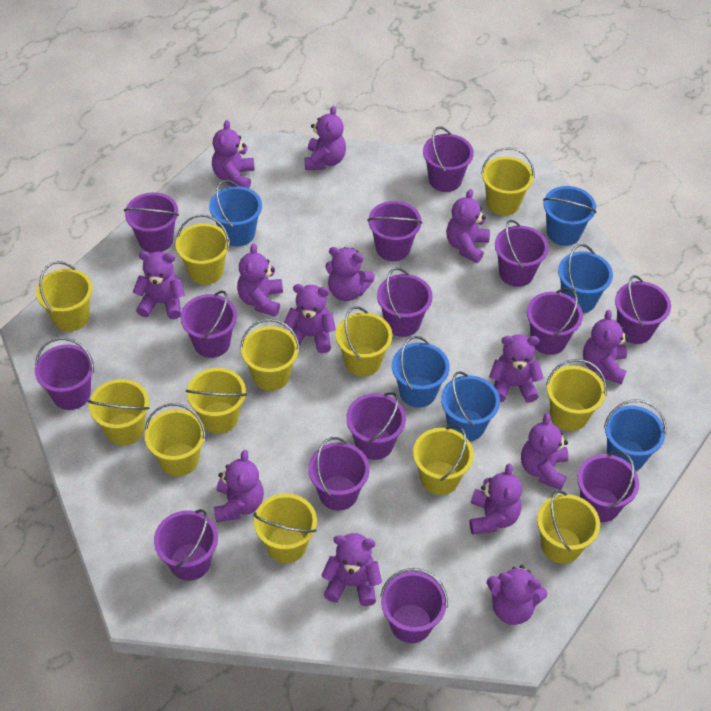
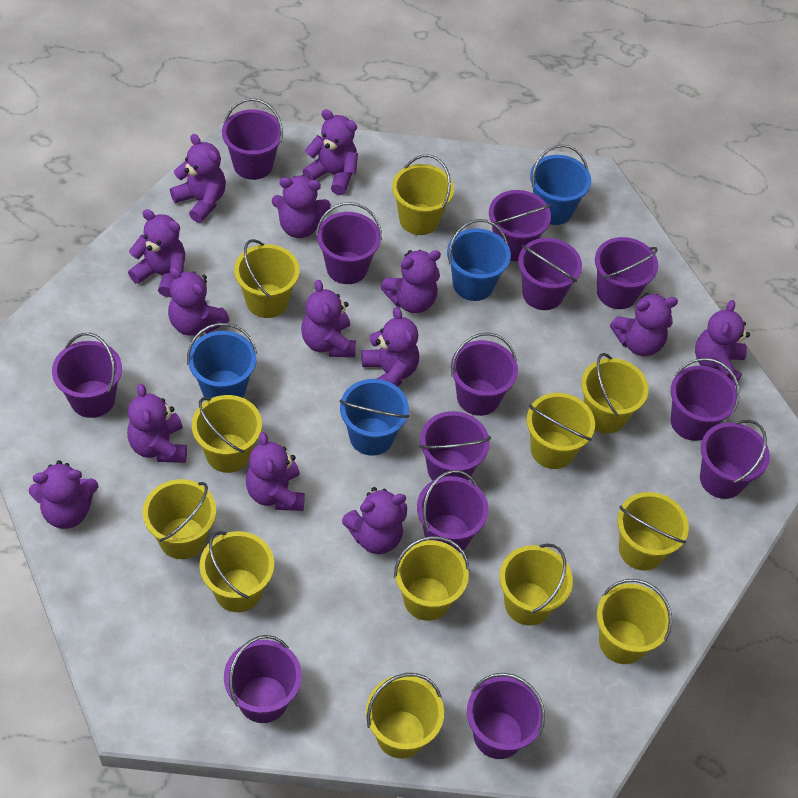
blue bucket: 6 -> 4
purple bucket: 14 -> 13

